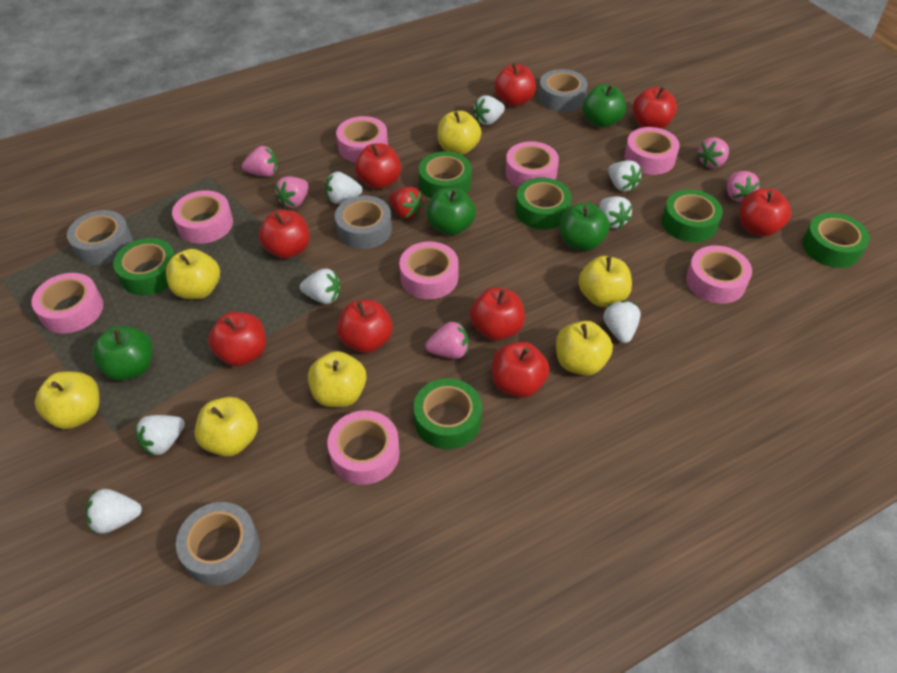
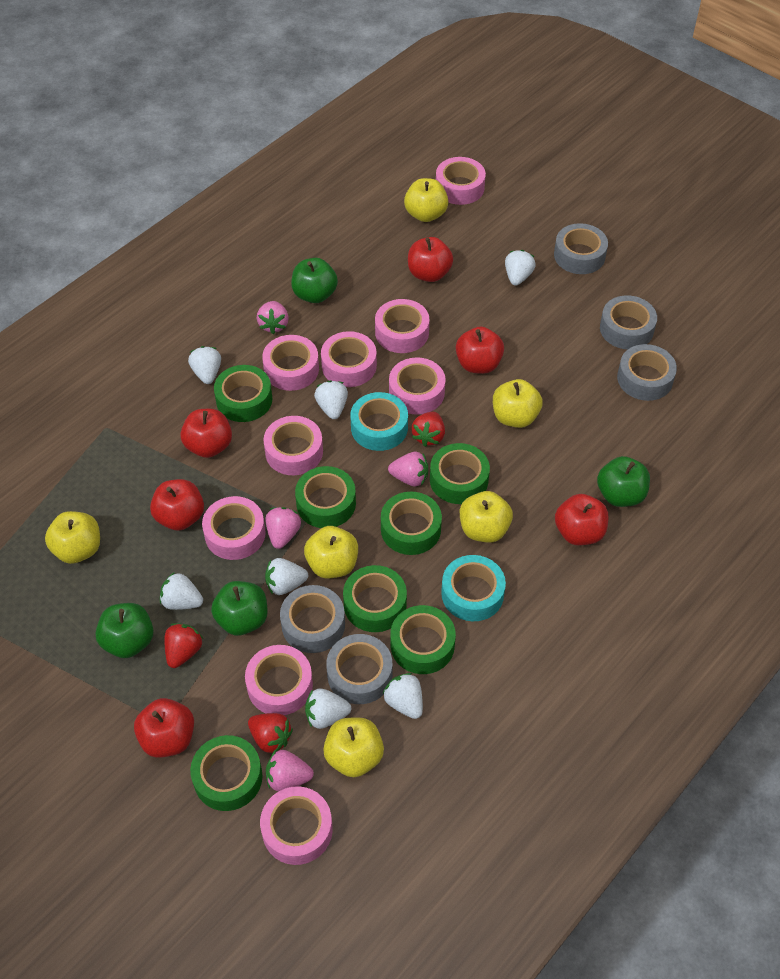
green tape: 6 -> 7
grey tape: 4 -> 5
pink strawberry: 5 -> 4
pink tape: 8 -> 9
red apple: 9 -> 6
red strawberry: 1 -> 3
turquoise tape: 0 -> 2
white strawberry: 8 -> 7
yellow apple: 7 -> 6

